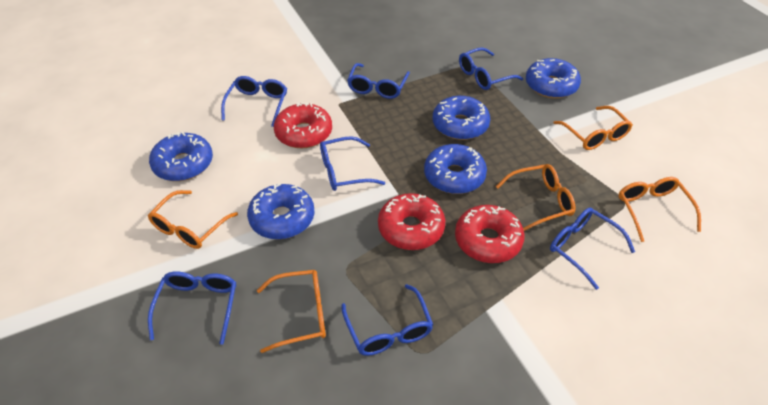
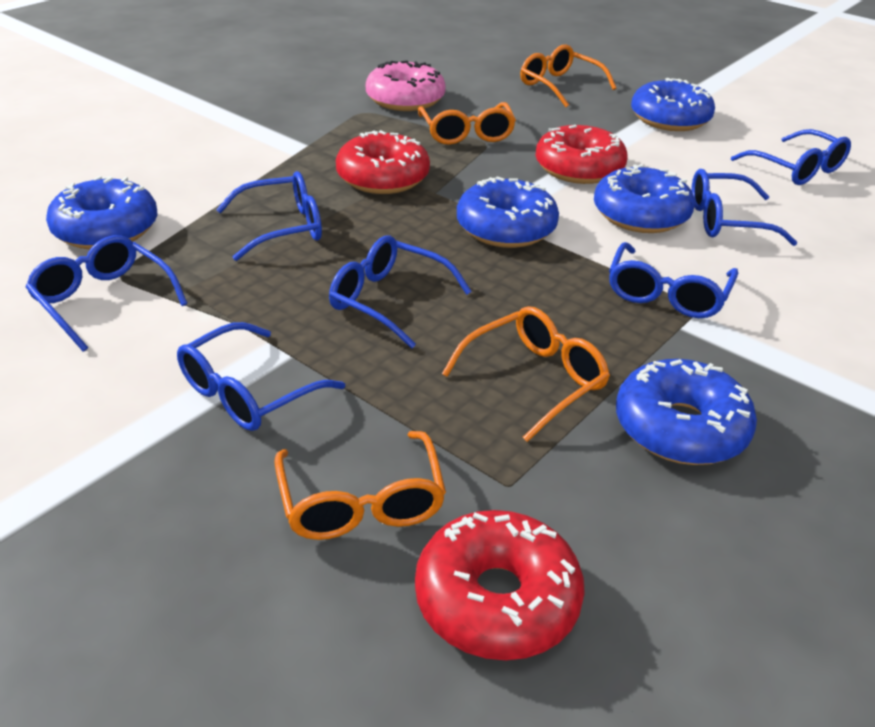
orange glasses: 5 -> 4
pink donut: 0 -> 1

